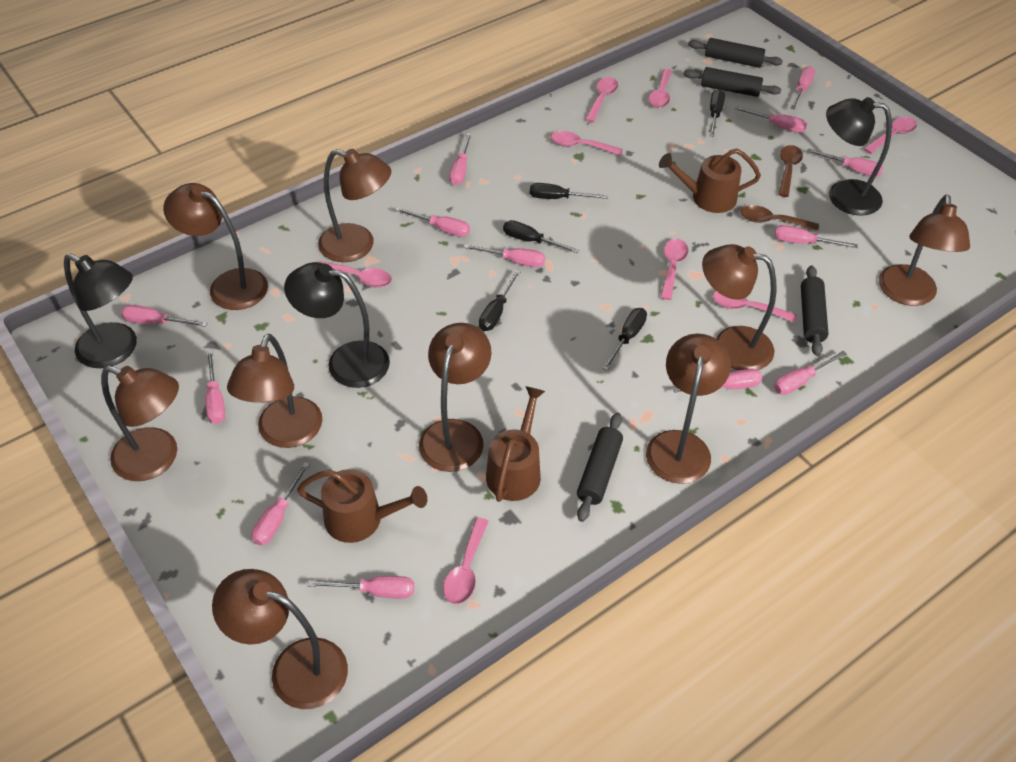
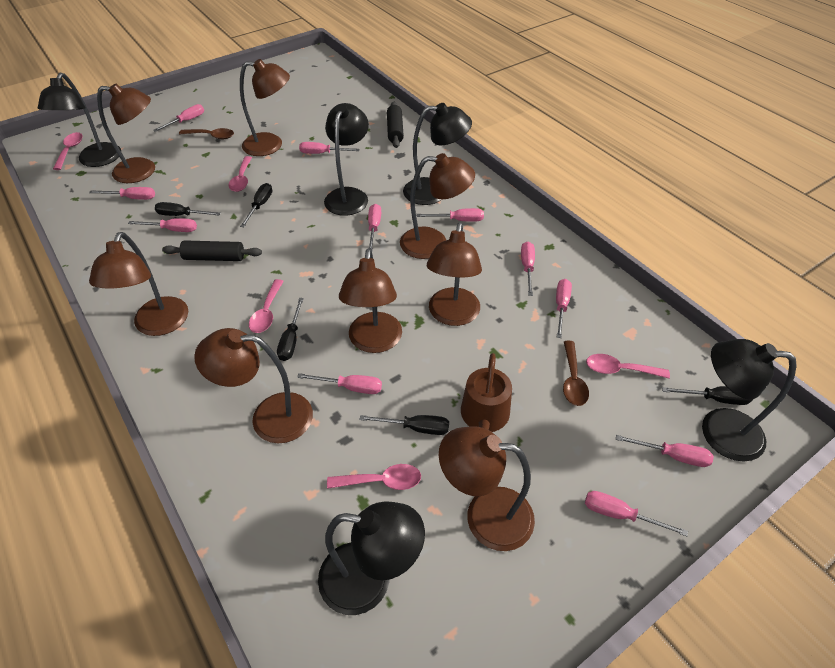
black lamp: 3 -> 5
black rolling pin: 4 -> 2
brown lamp: 9 -> 8
brown watering can: 3 -> 1
pink screwdriver: 13 -> 11
pink spoon: 8 -> 5

